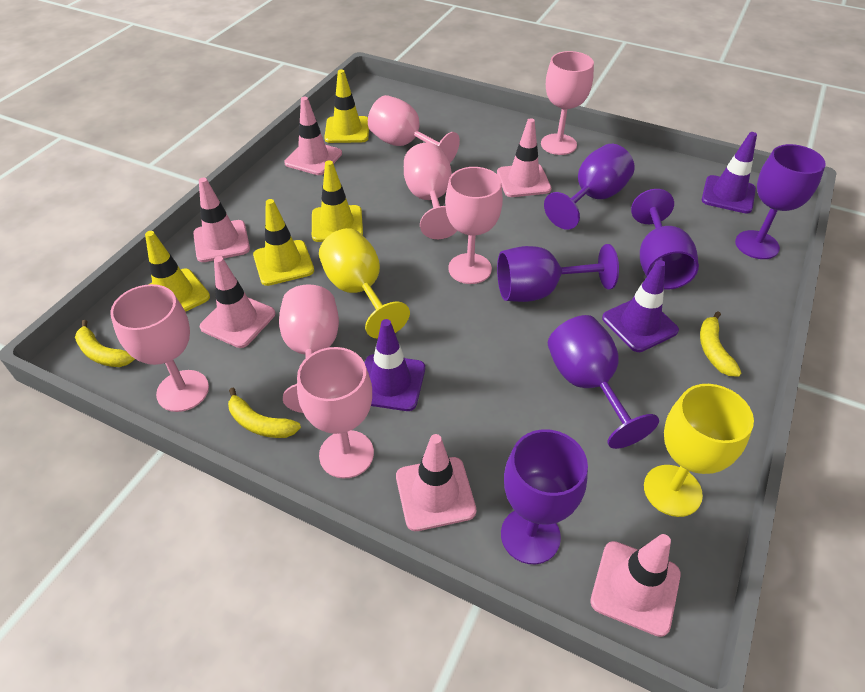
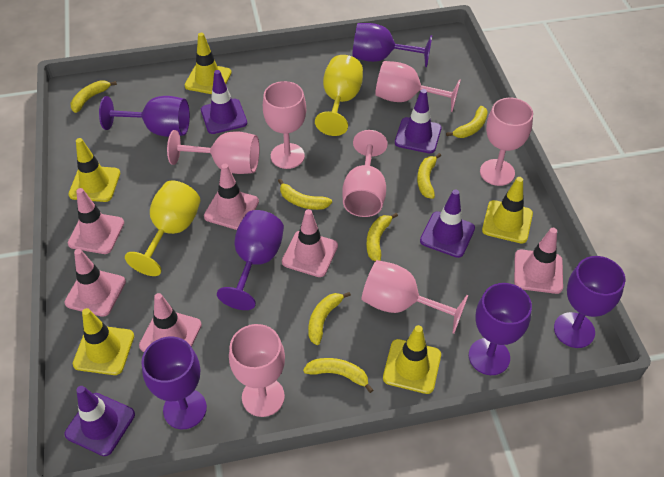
purple traffic cone: 3 -> 4
yellow banana: 3 -> 7
yellow traffic cone: 4 -> 5

